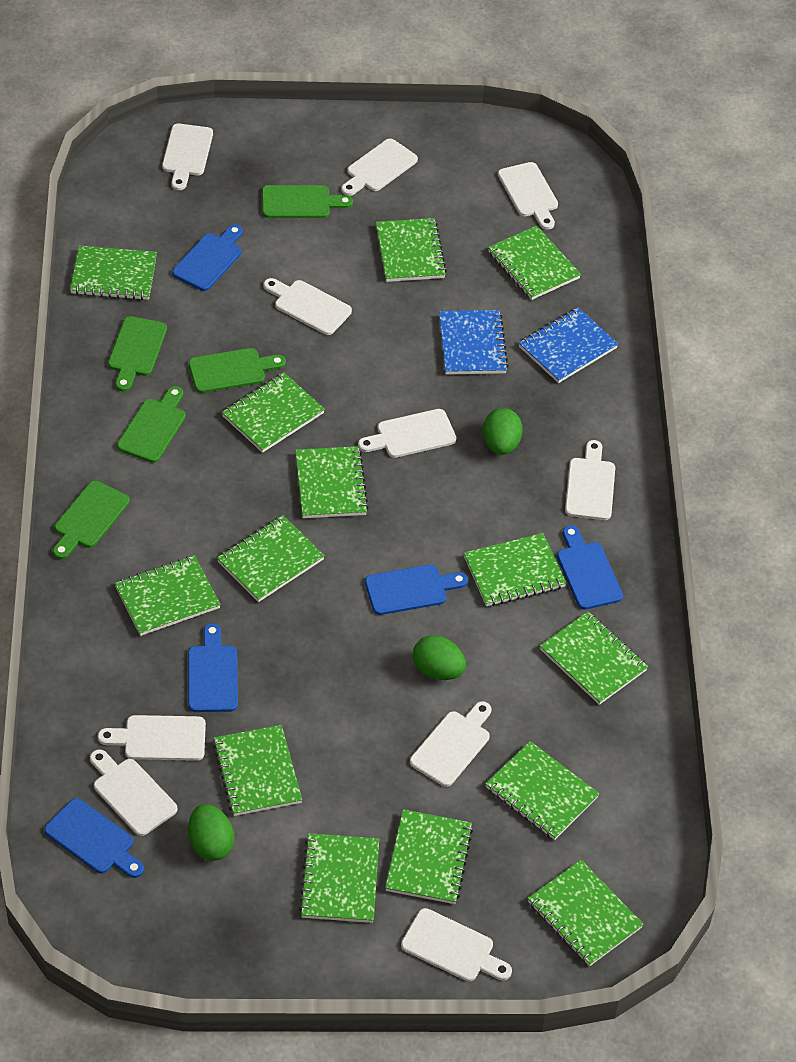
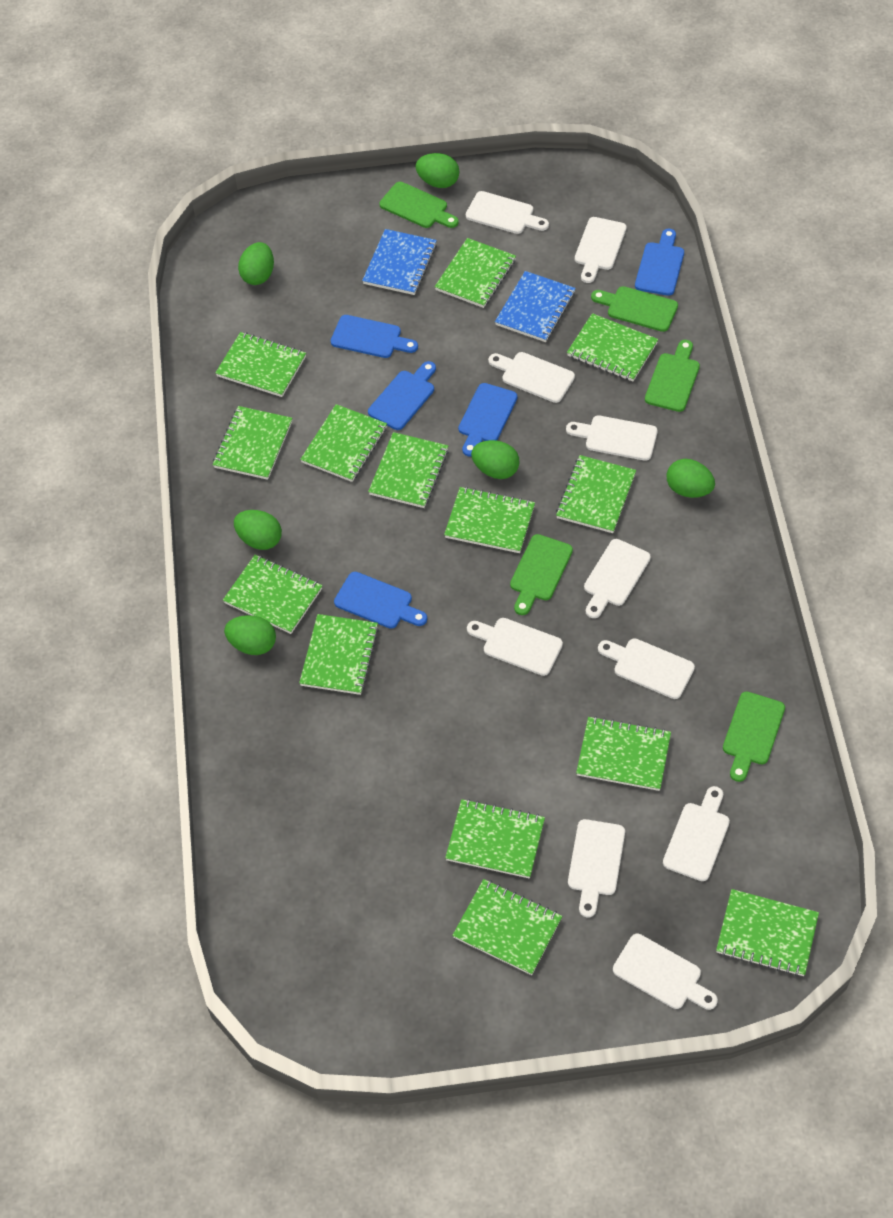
green egg: 3 -> 6

